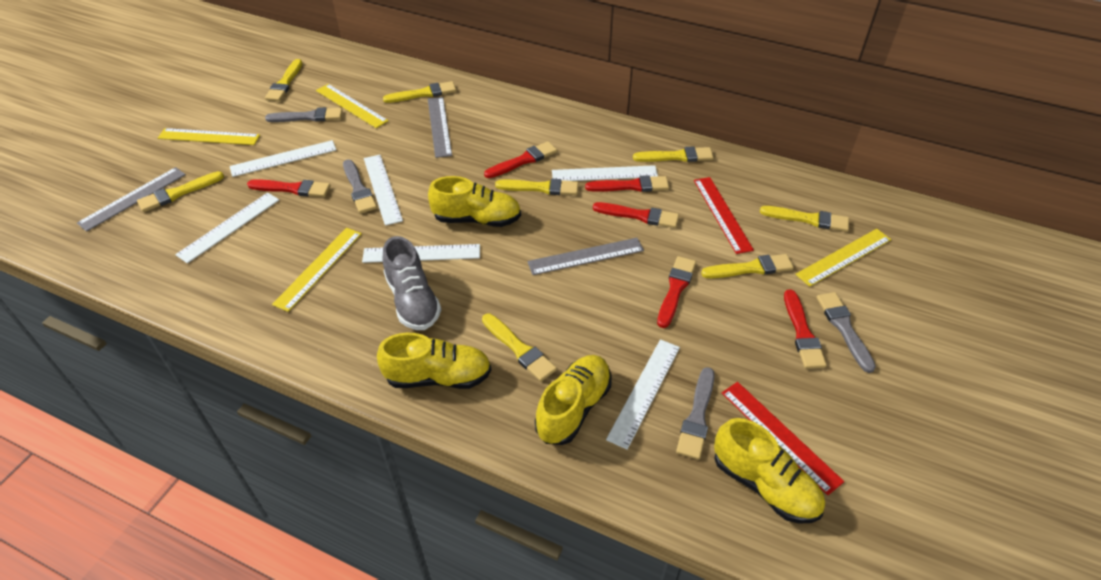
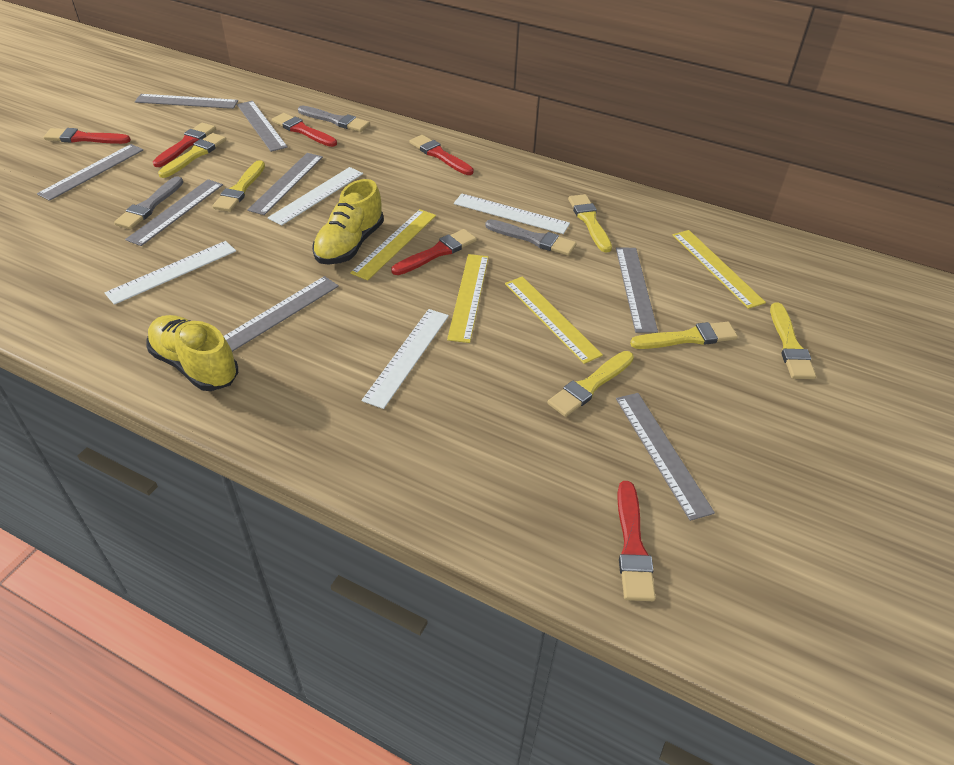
grey brush: 4 -> 3
grey ruler: 3 -> 8
grey shoe: 1 -> 0
red ruler: 2 -> 0
white ruler: 6 -> 4
yellow brush: 8 -> 6
yellow shoe: 4 -> 2

